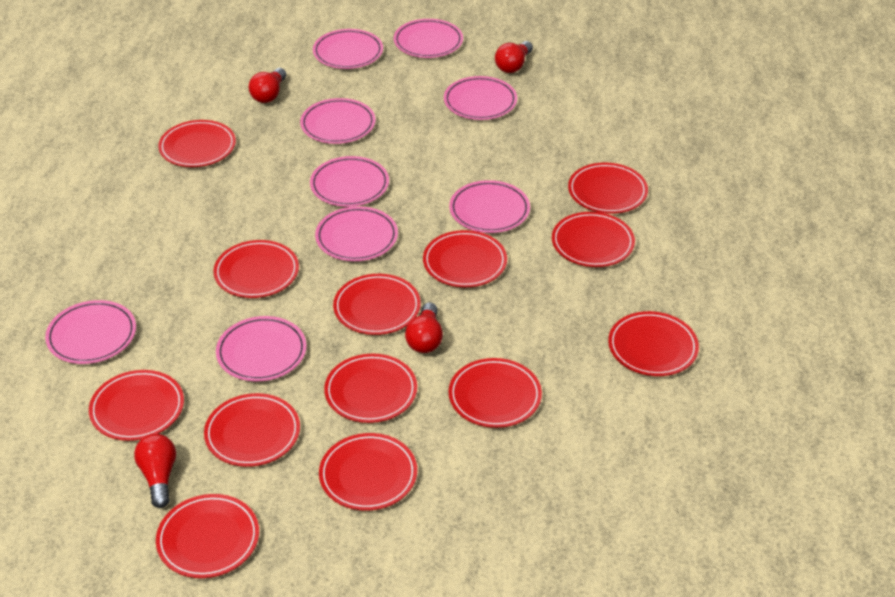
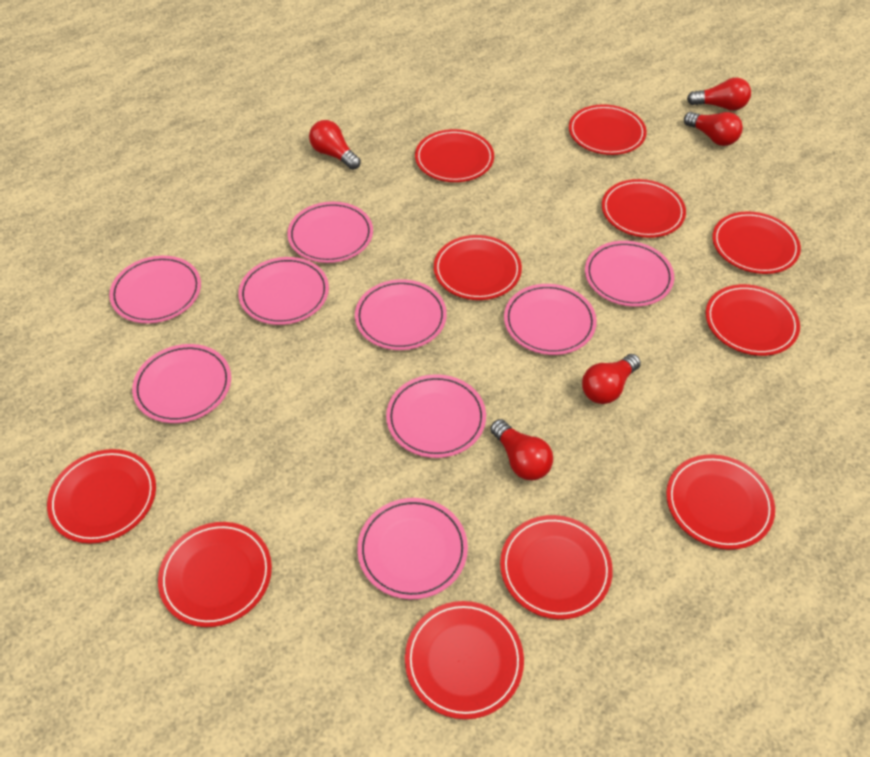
red light bulb: 4 -> 5
red plate: 13 -> 11

